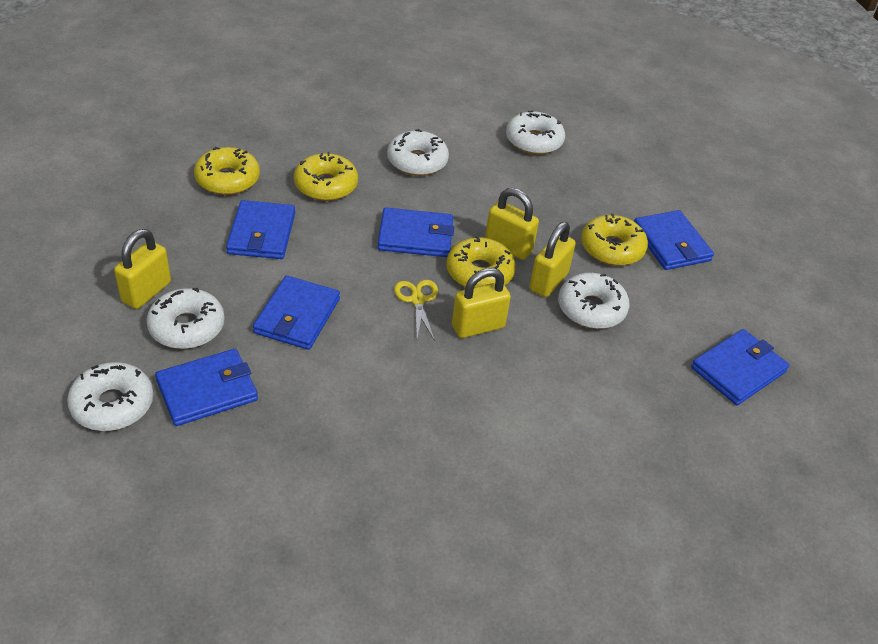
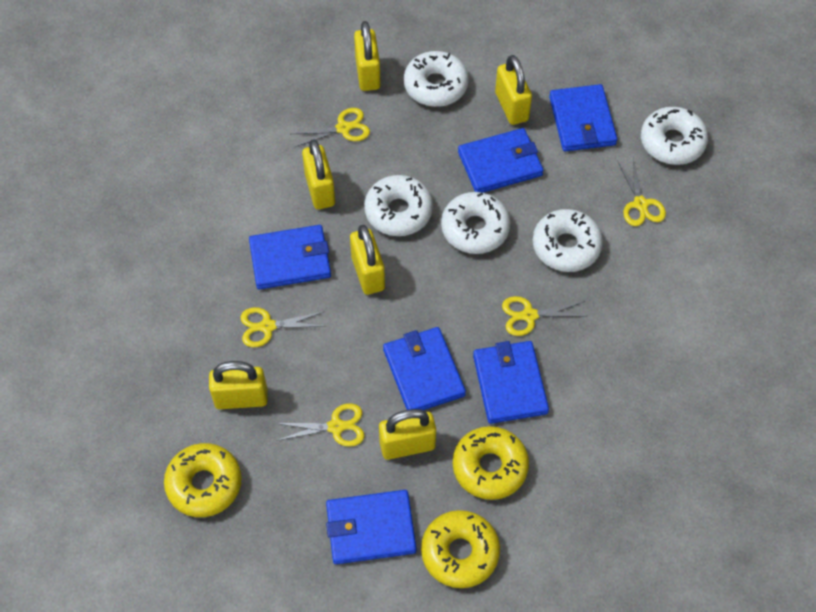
yellow donut: 4 -> 3
yellow padlock: 4 -> 6
yellow scissors: 1 -> 5

